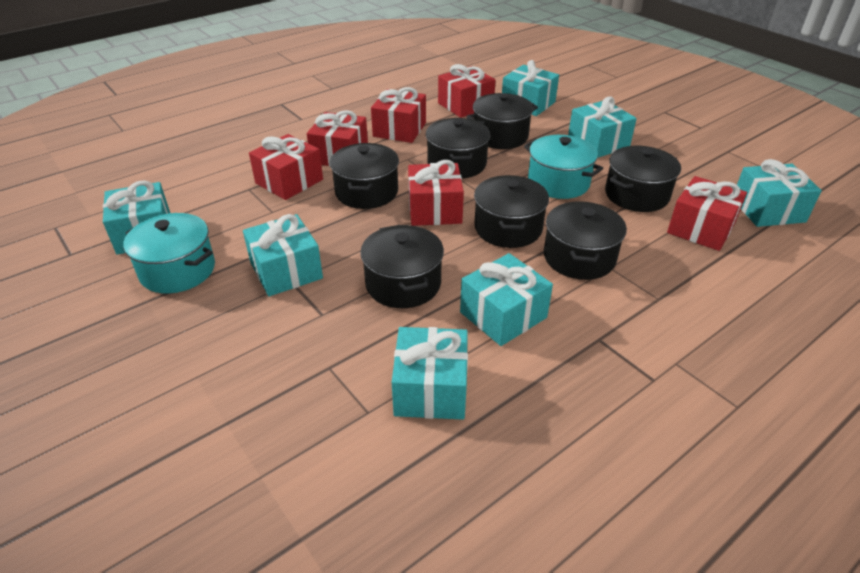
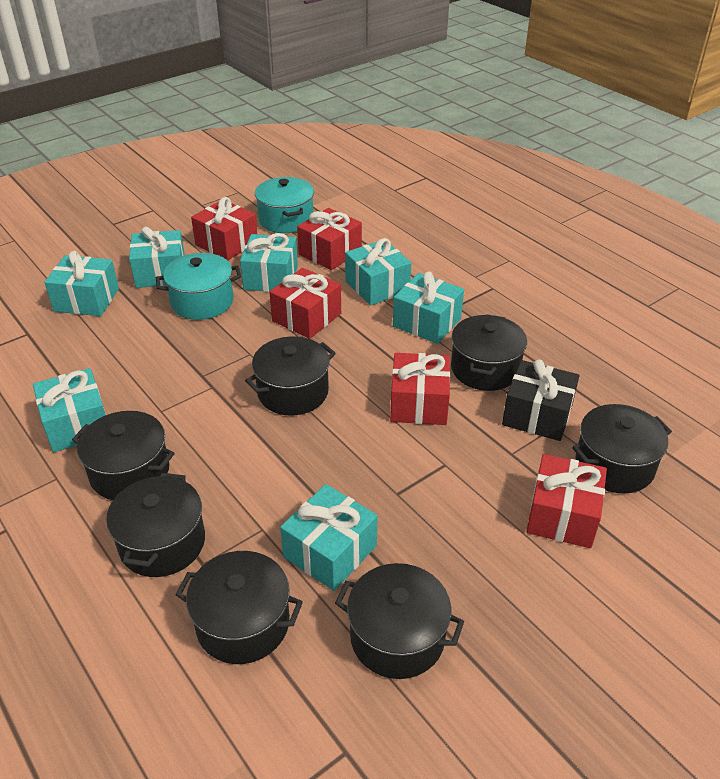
black gift: 0 -> 1
red gift: 6 -> 5

